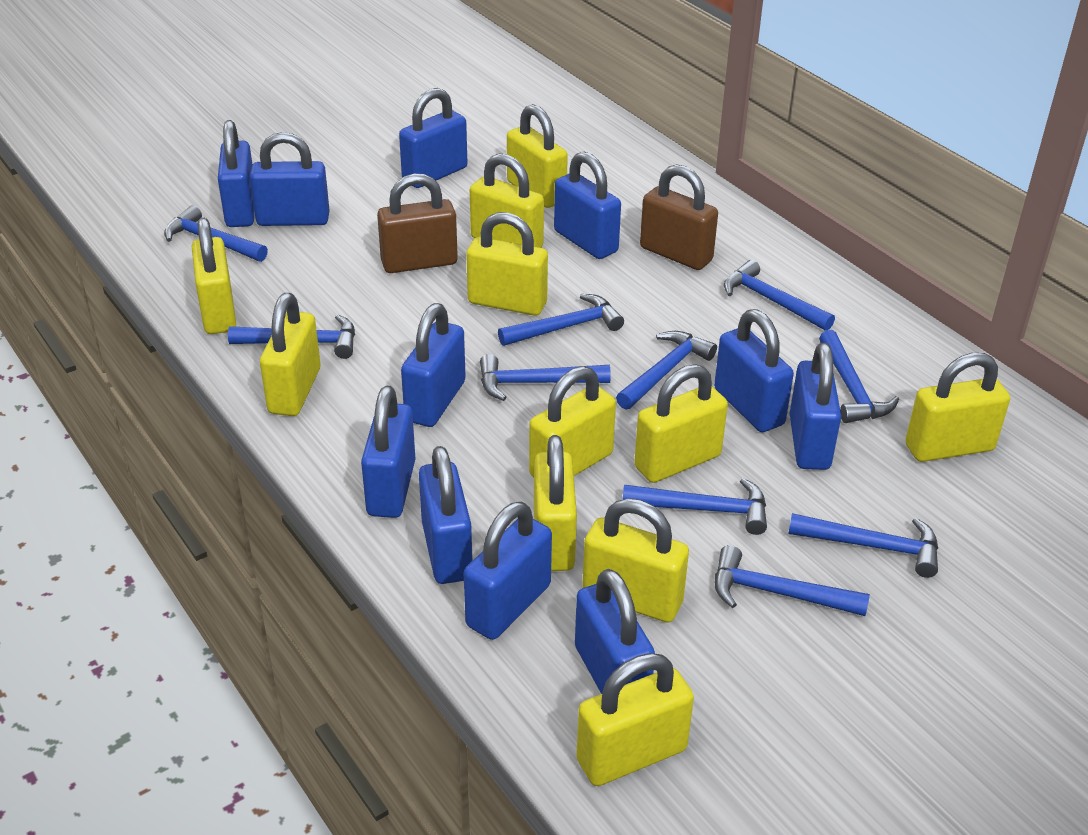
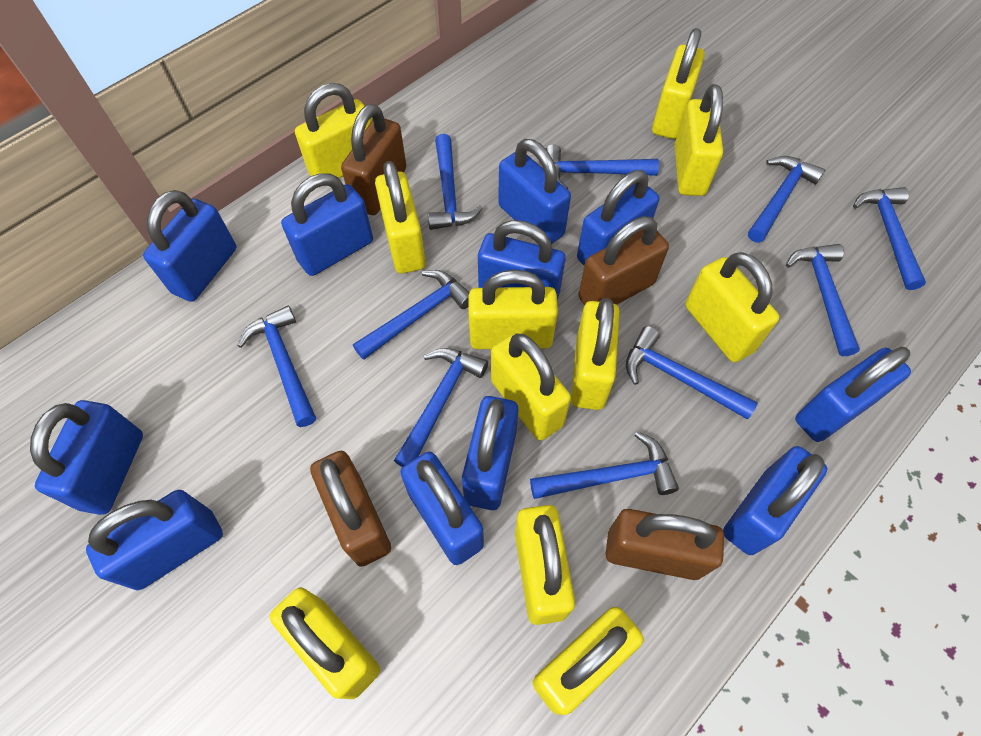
brown padlock: 2 -> 4

